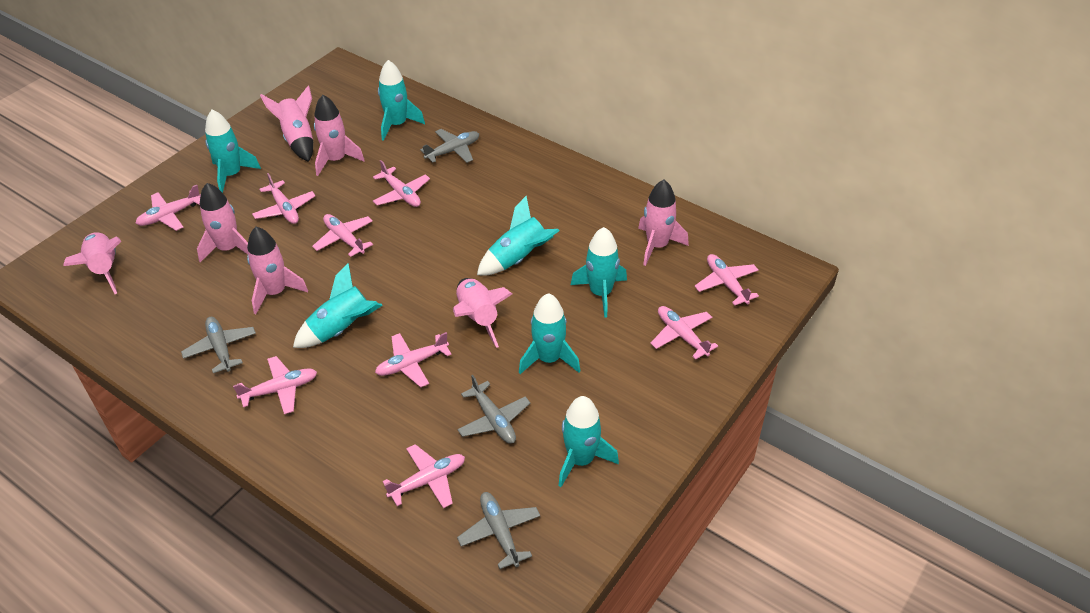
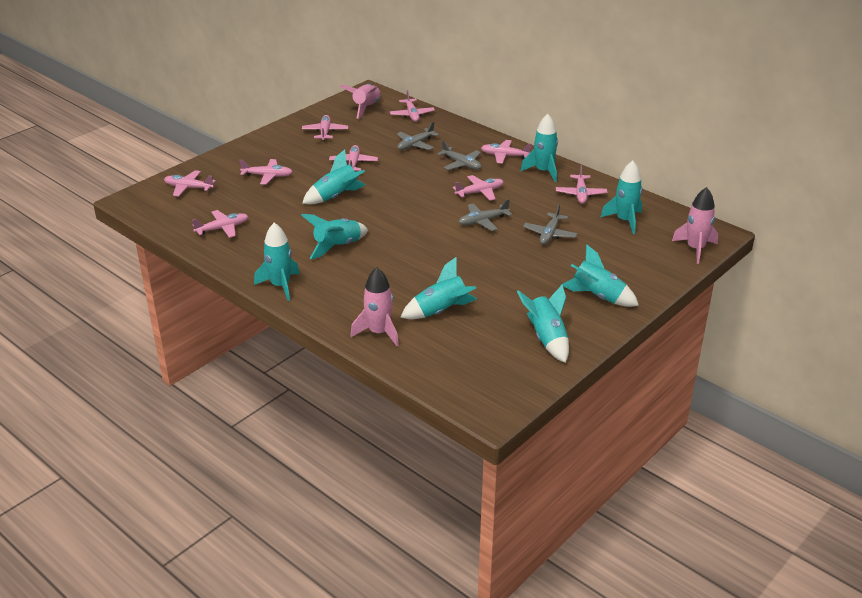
pink rocket: 7 -> 3
turquoise rocket: 7 -> 8

